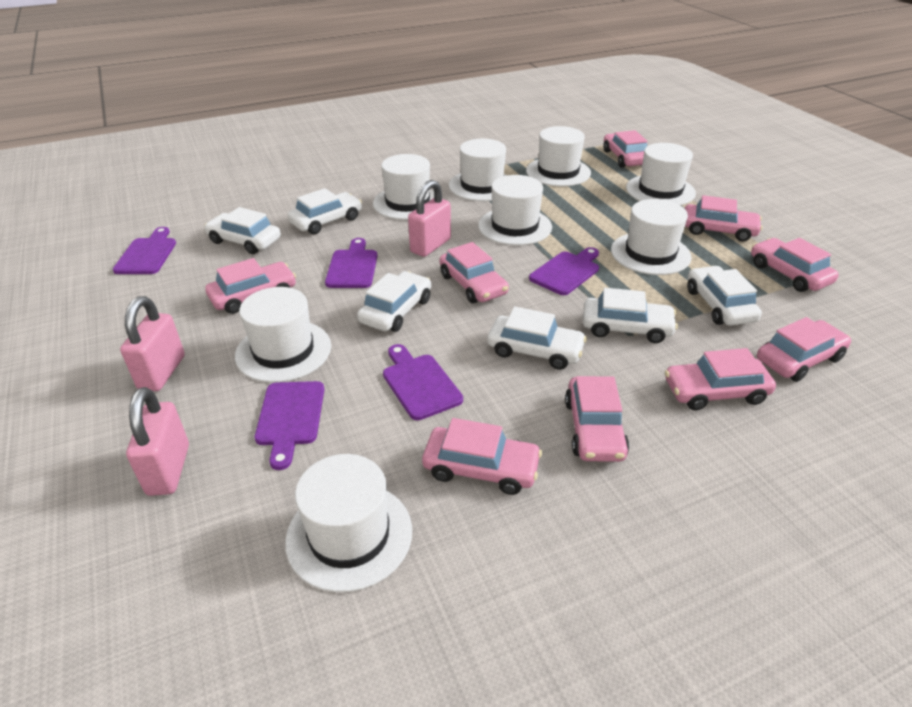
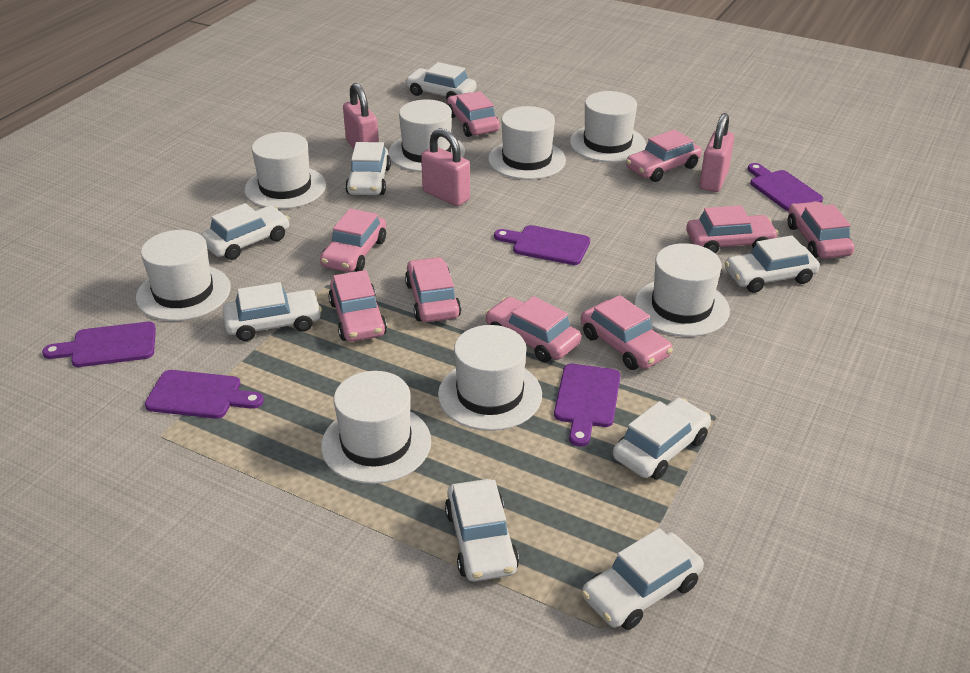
white car: 6 -> 8

